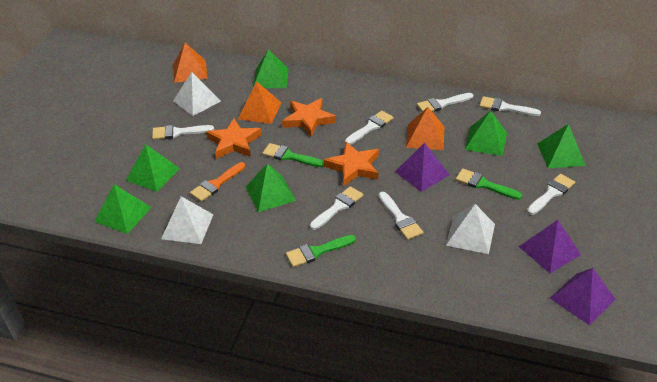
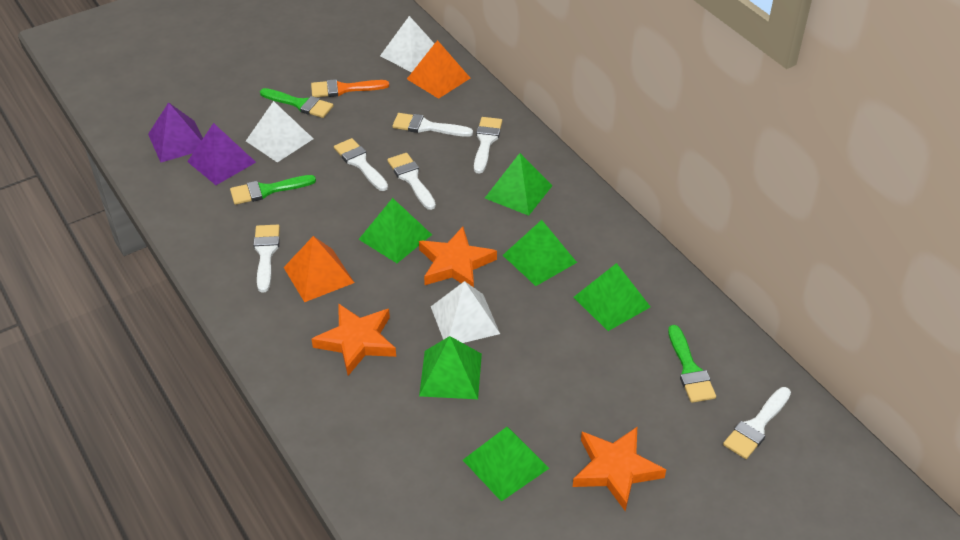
orange pyramid: 3 -> 2
purple pyramid: 3 -> 2
white brush: 7 -> 6

